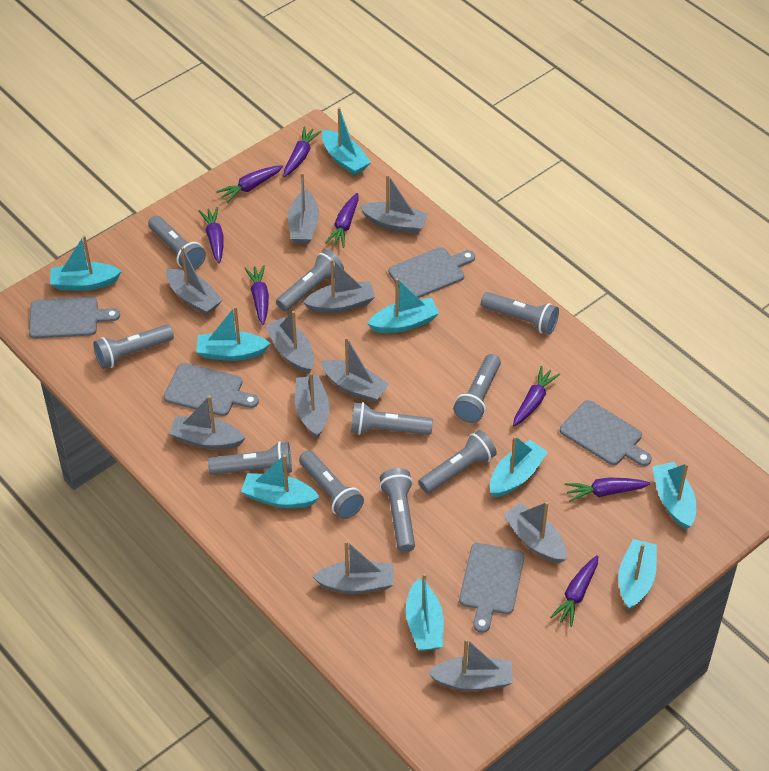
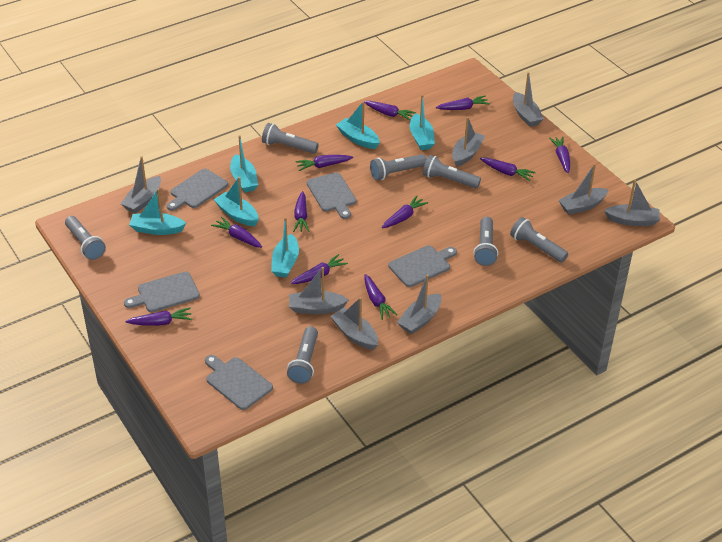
grey boat: 11 -> 8
grey flashlight: 10 -> 7
purple carrot: 8 -> 11
turquoise boat: 9 -> 6

